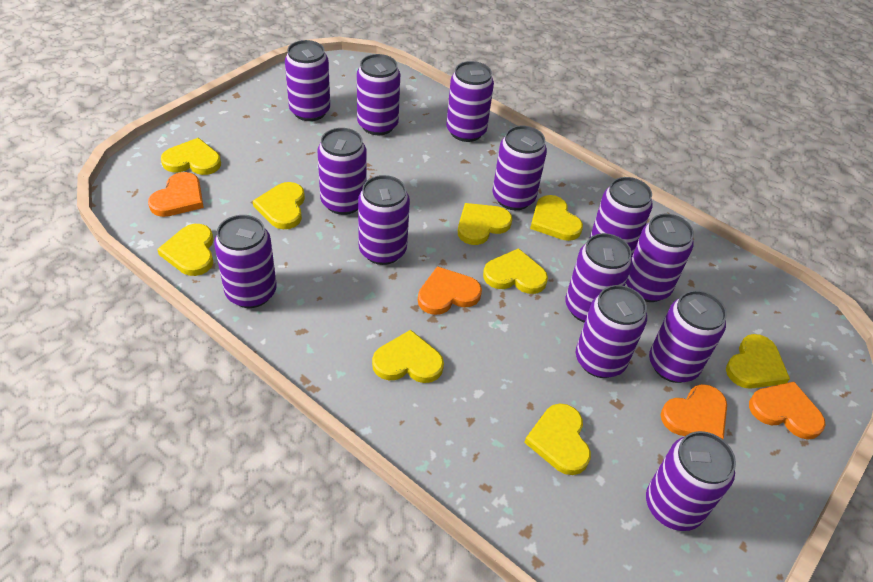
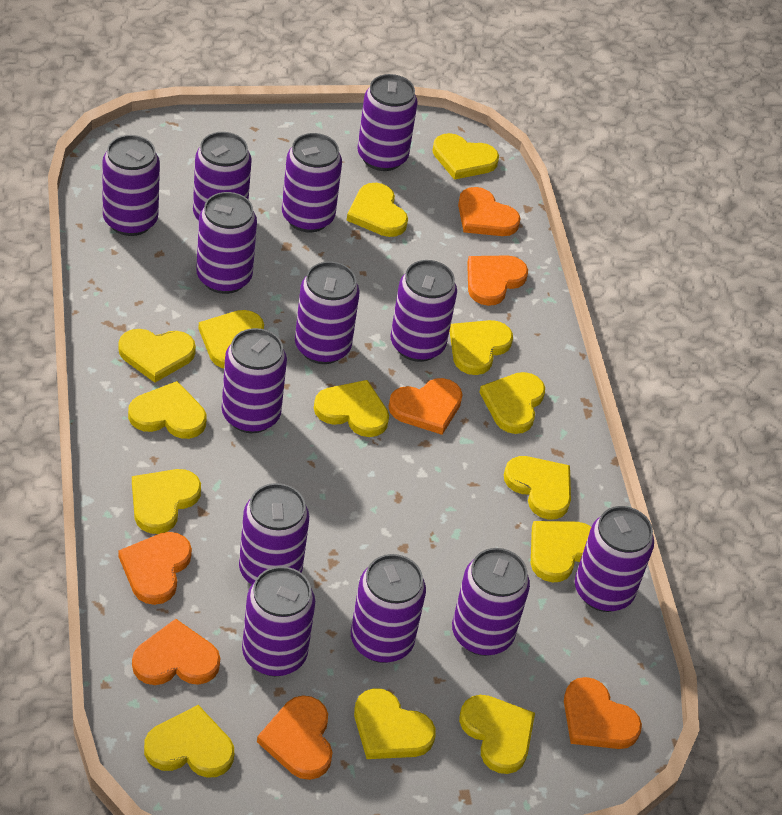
orange heart: 4 -> 7
yellow heart: 9 -> 14

